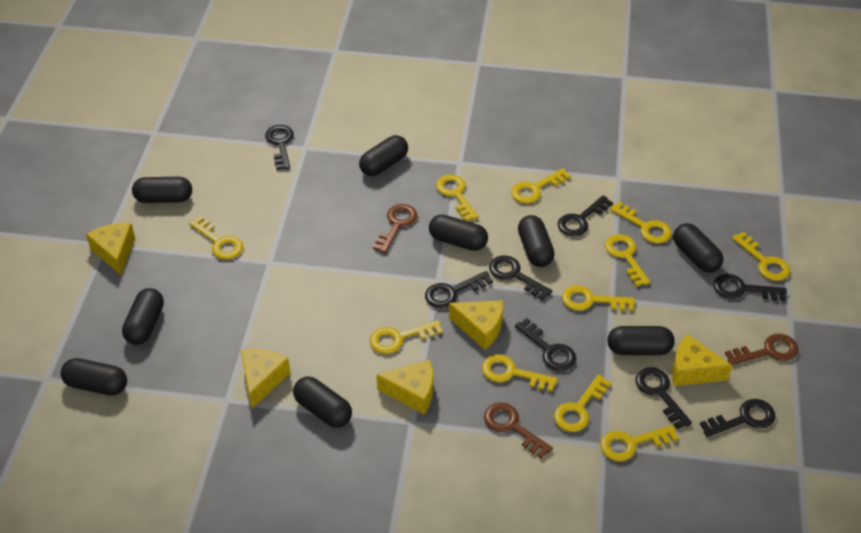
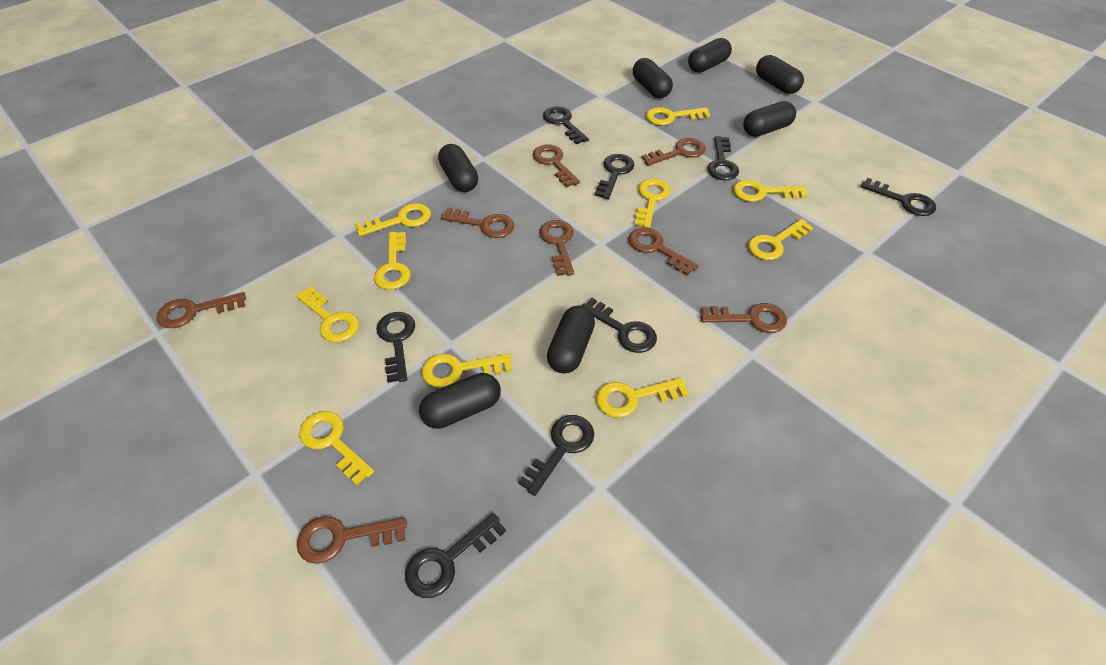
black capsule: 9 -> 7
brown key: 3 -> 8
yellow cheese: 5 -> 0
yellow key: 11 -> 10

